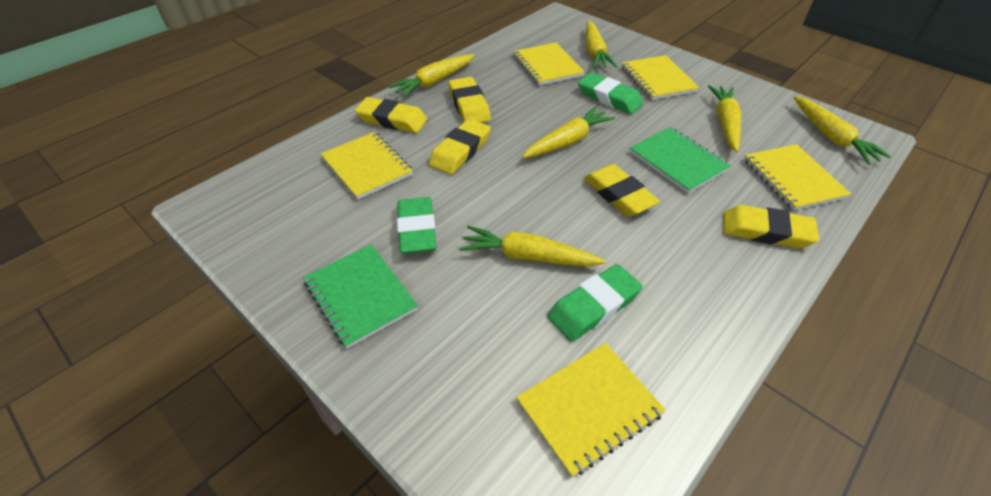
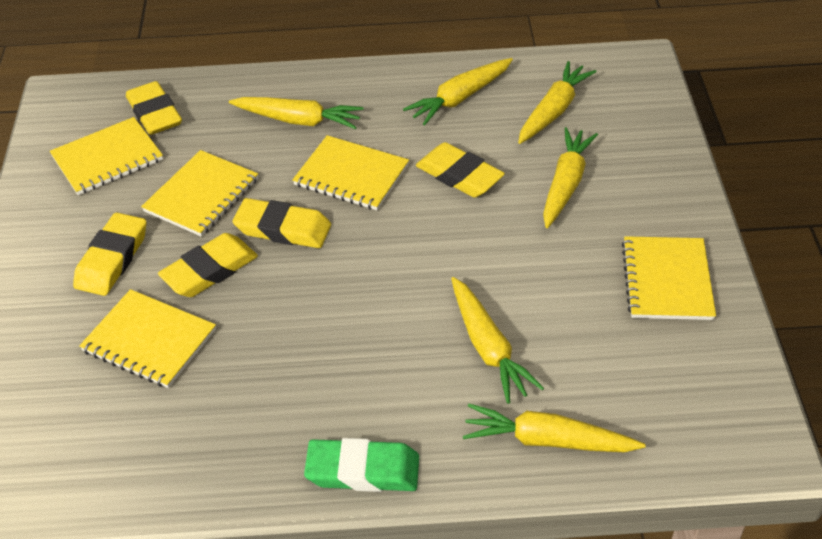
green eraser: 3 -> 1
green notebook: 2 -> 0

